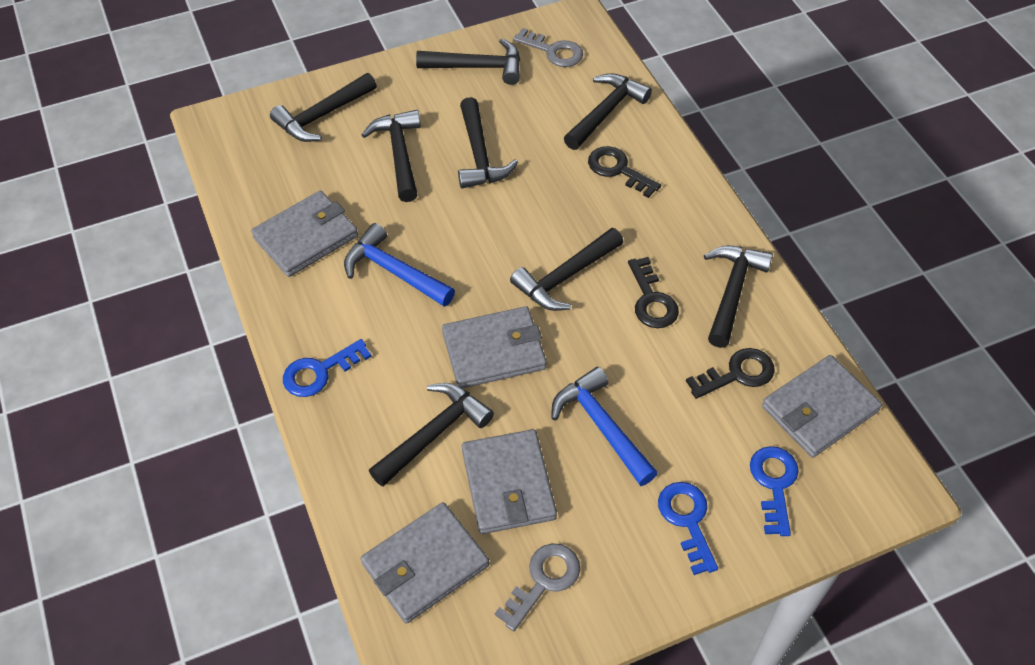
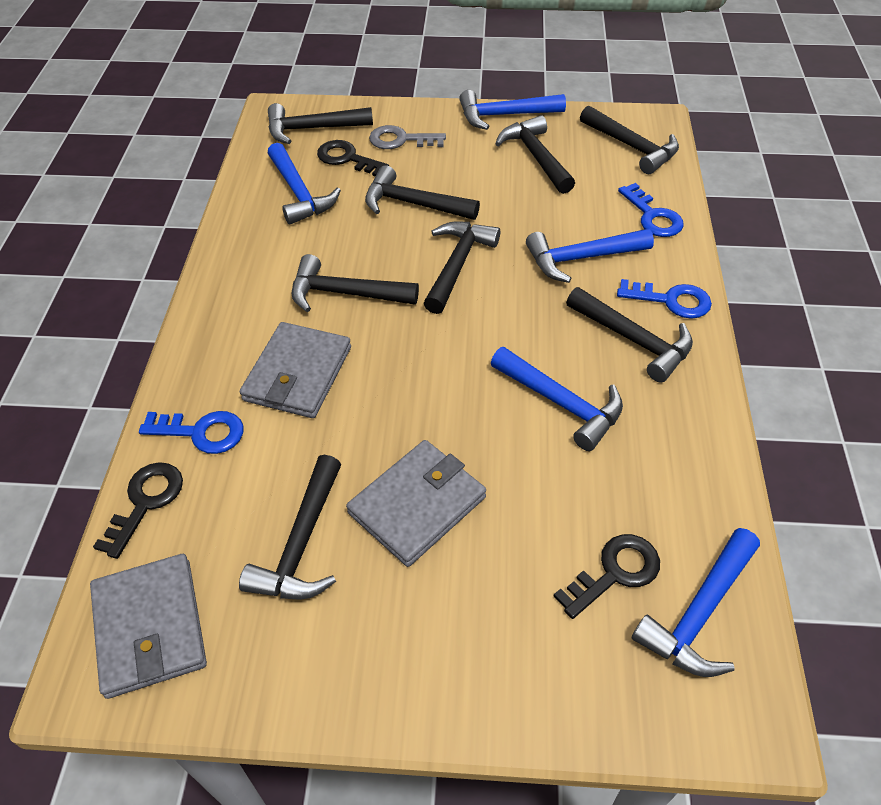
blue hammer: 2 -> 5
grey key: 2 -> 1
grey wallet: 5 -> 3

